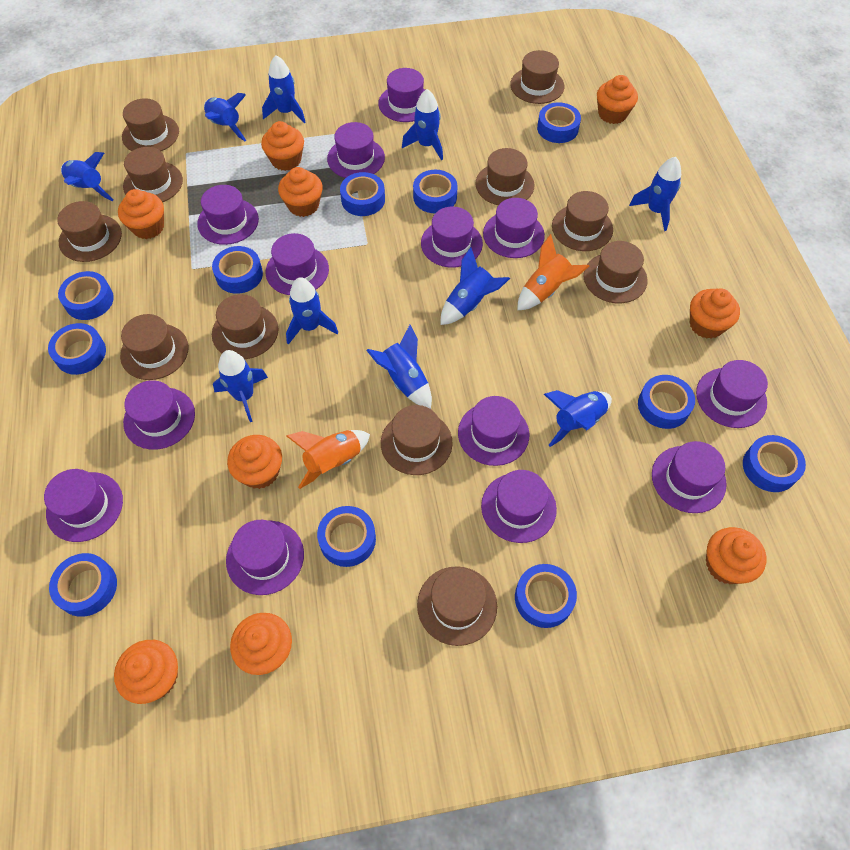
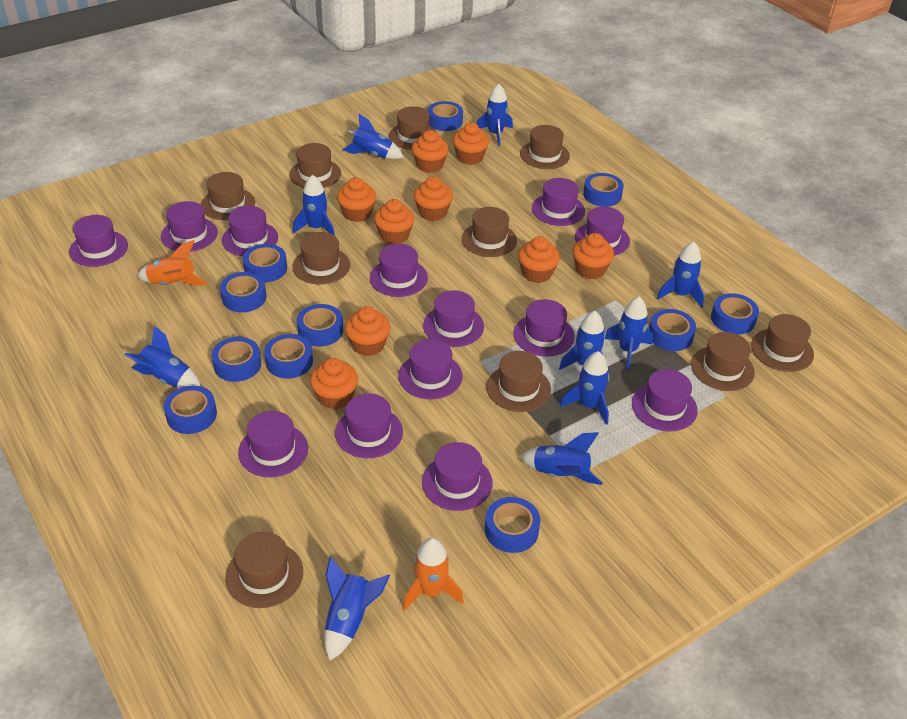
brown hat: 11 -> 10

